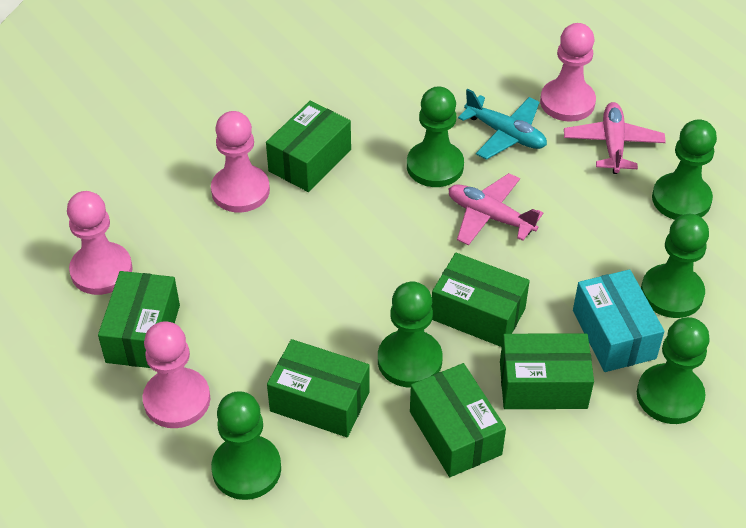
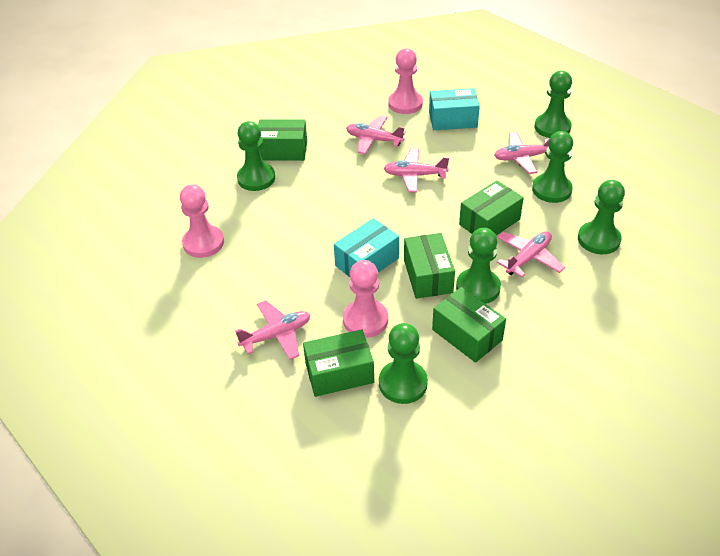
green box: 6 -> 5
pink pawn: 4 -> 3
pink plane: 2 -> 5
turquoise box: 1 -> 2
turquoise plane: 1 -> 0

